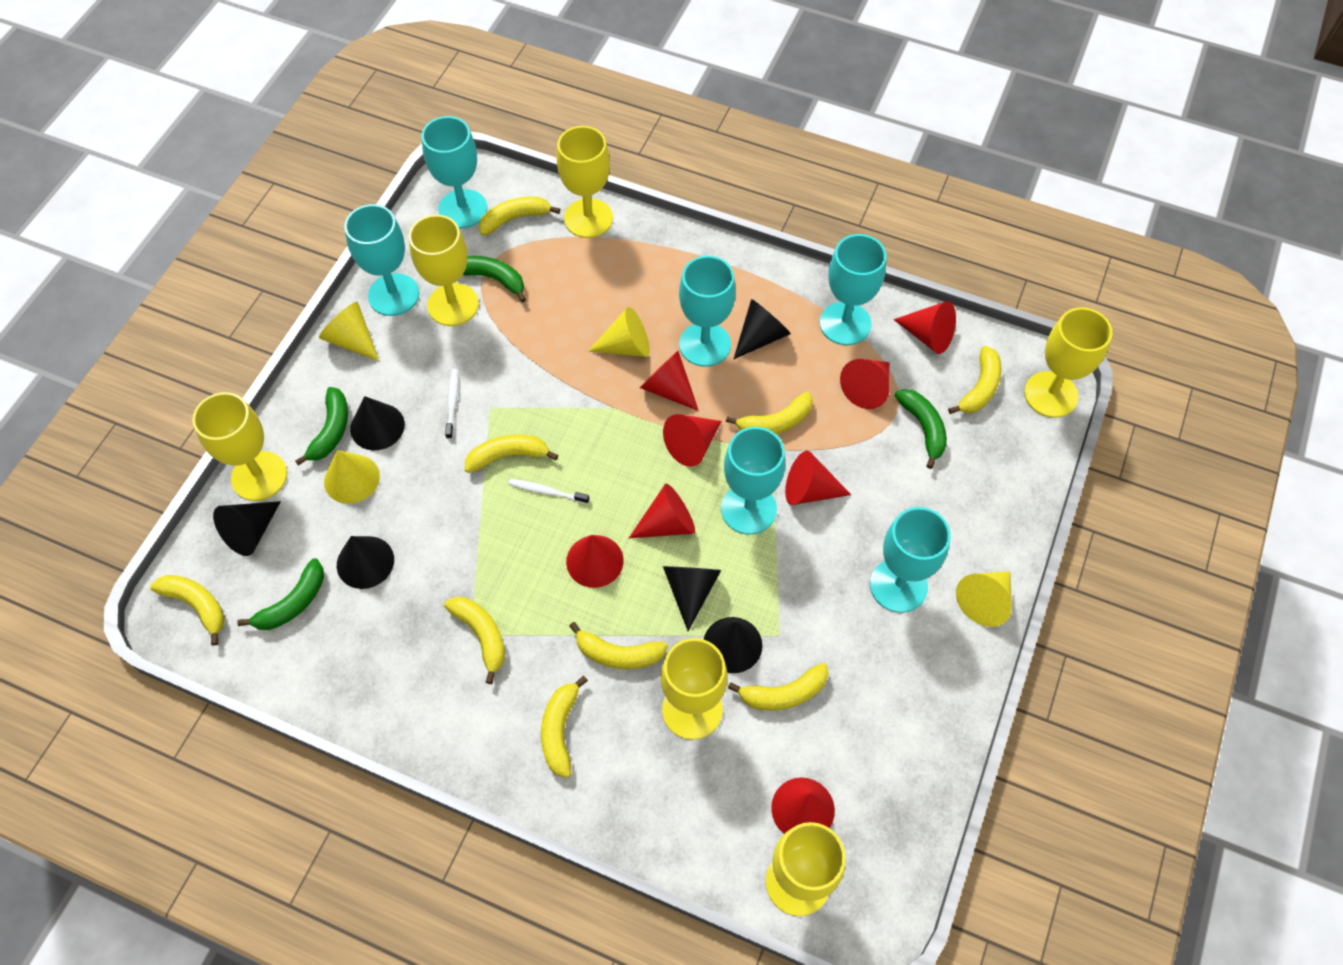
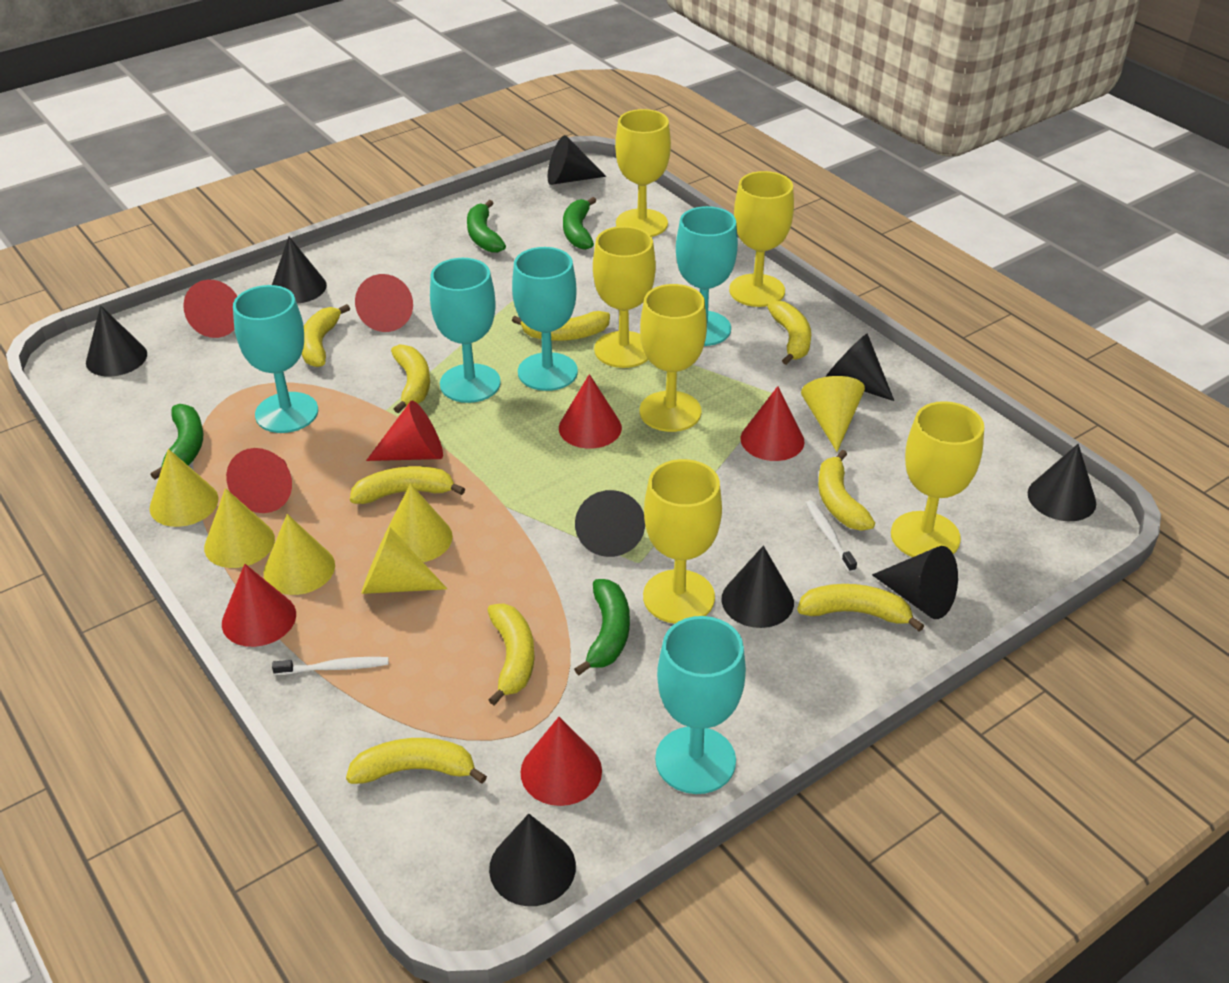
black cone: 6 -> 9
turquoise goblet: 6 -> 5
yellow cone: 4 -> 6

